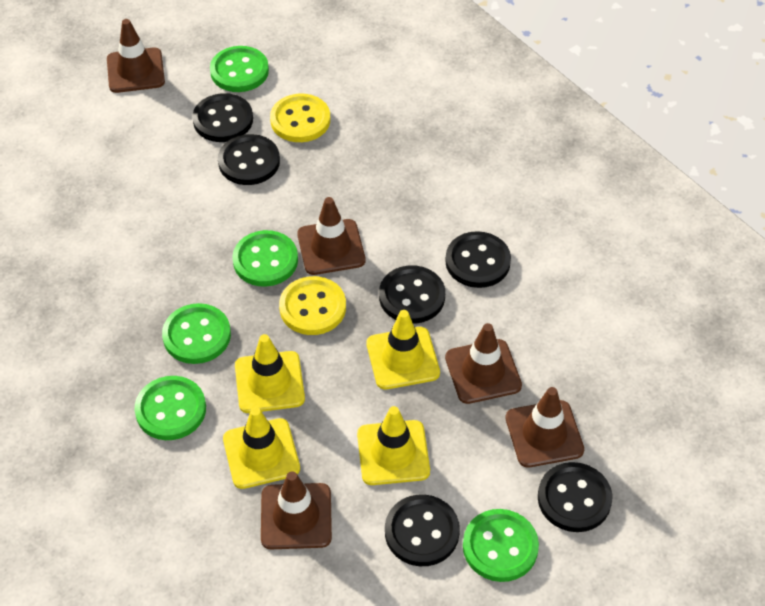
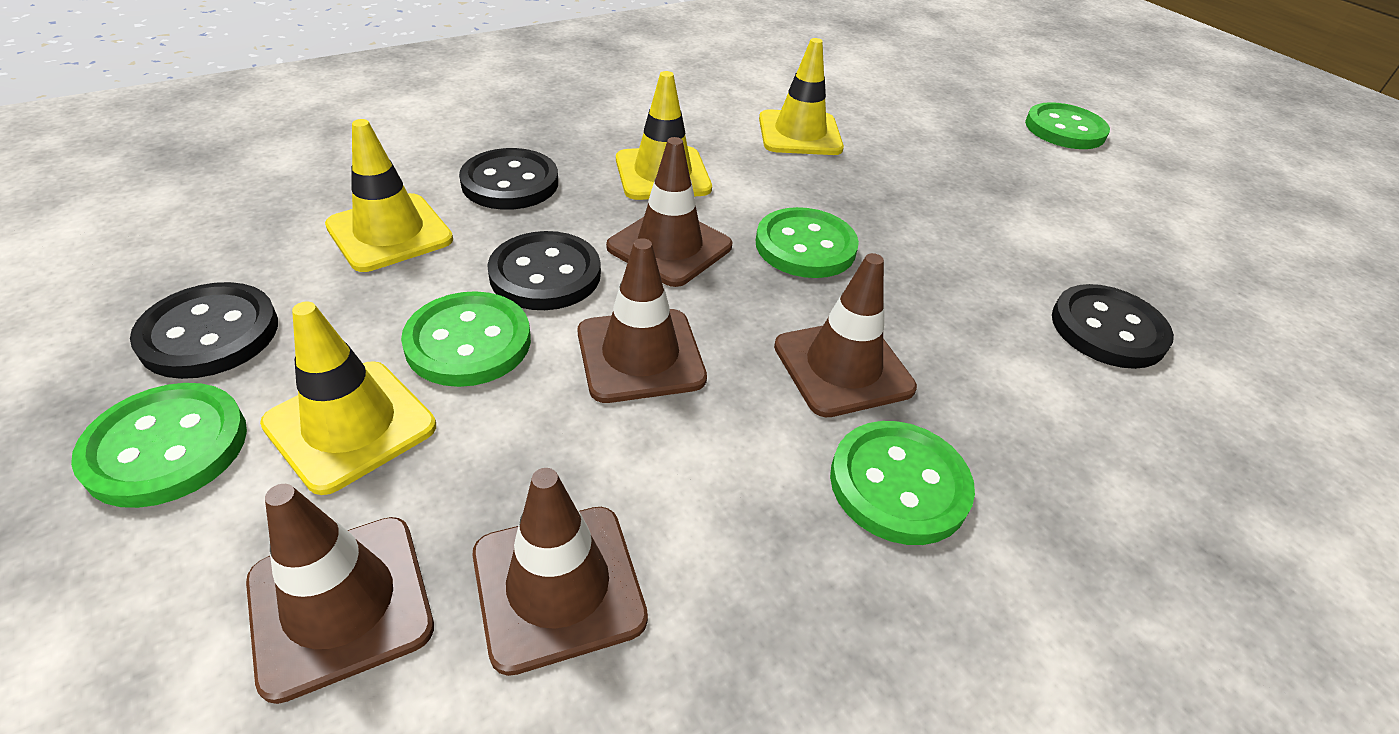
black button: 6 -> 4
yellow button: 2 -> 0

